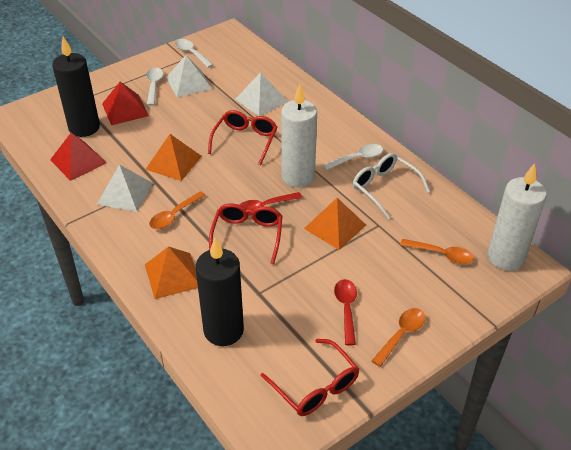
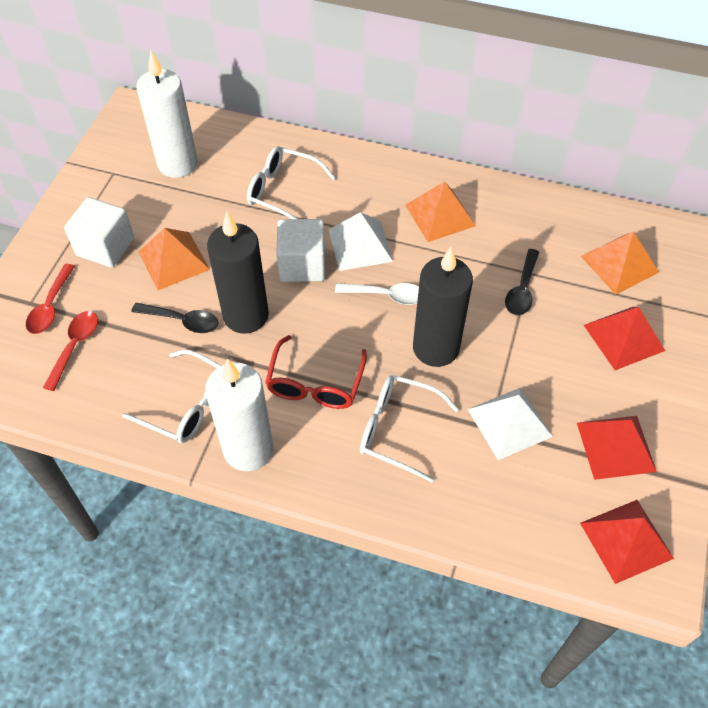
black spoon: 0 -> 2
orange spoon: 3 -> 0
red glasses: 3 -> 1
red pyramid: 2 -> 3
white cube: 0 -> 2
white glasses: 1 -> 3
white pyramid: 3 -> 2
white spoon: 3 -> 1

